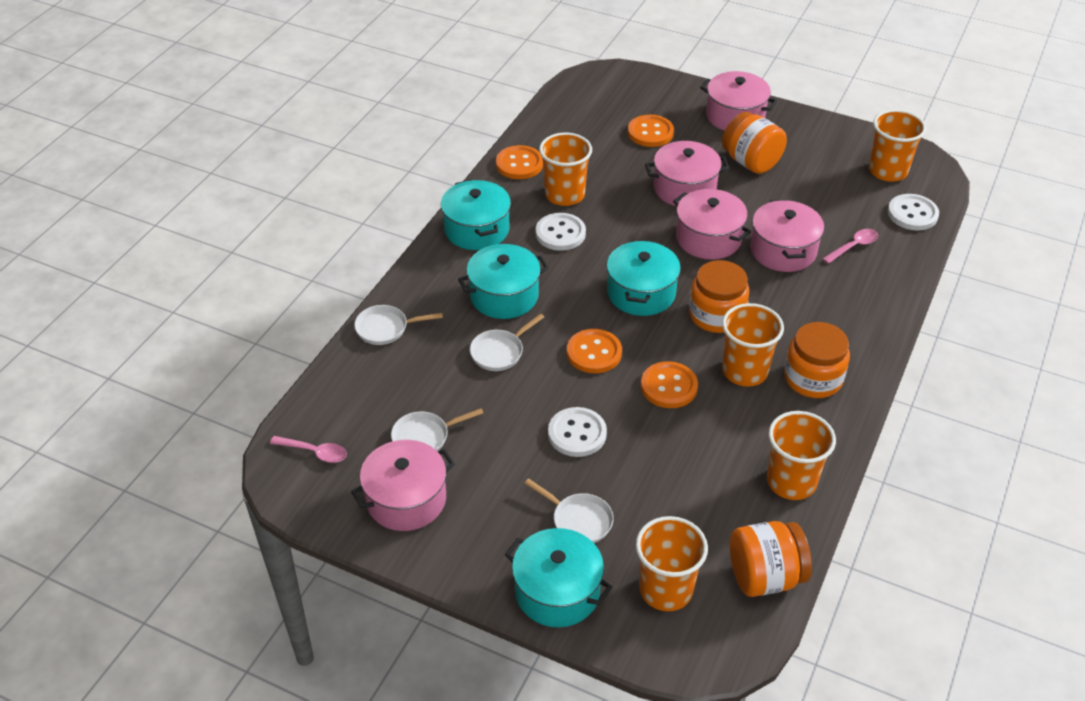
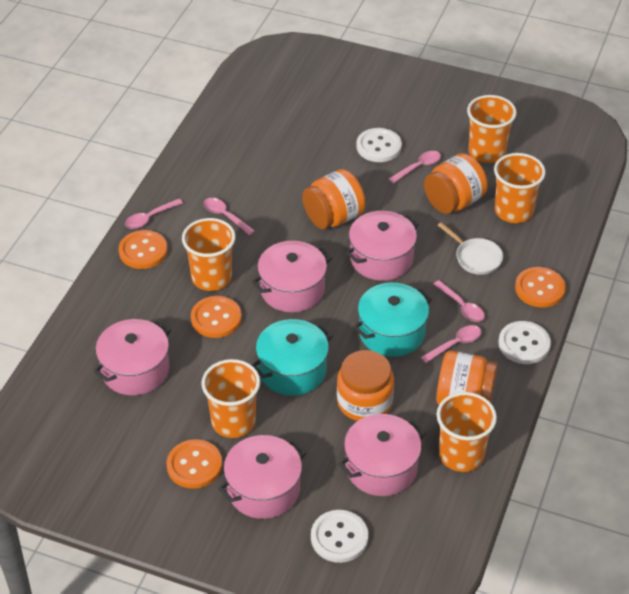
pink spoon: 2 -> 5
turquoise pot: 4 -> 2
white pan: 4 -> 1

